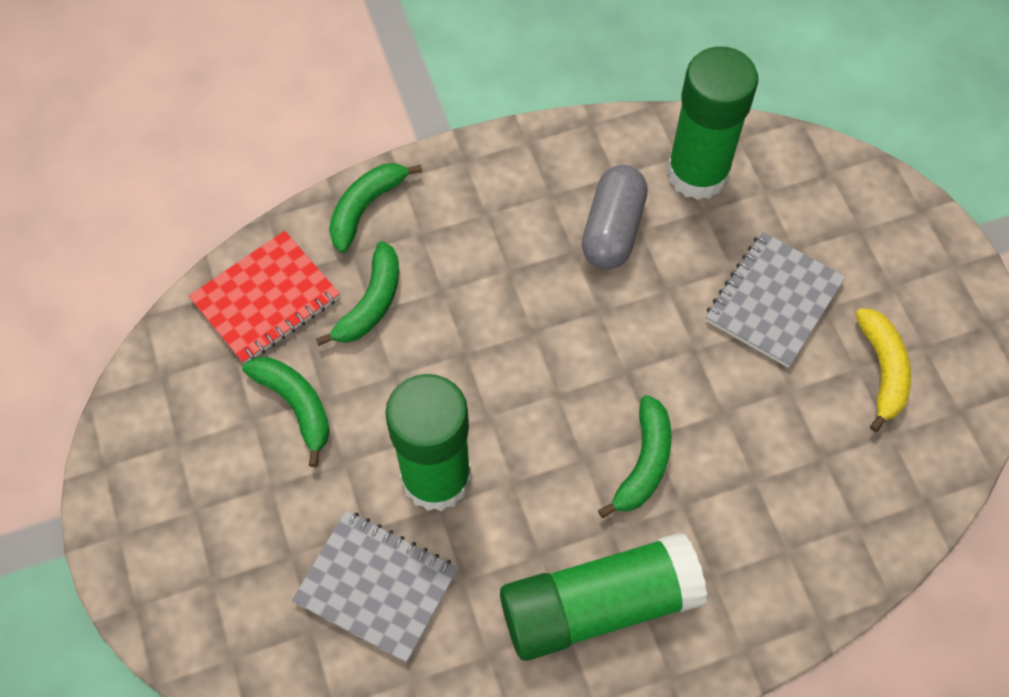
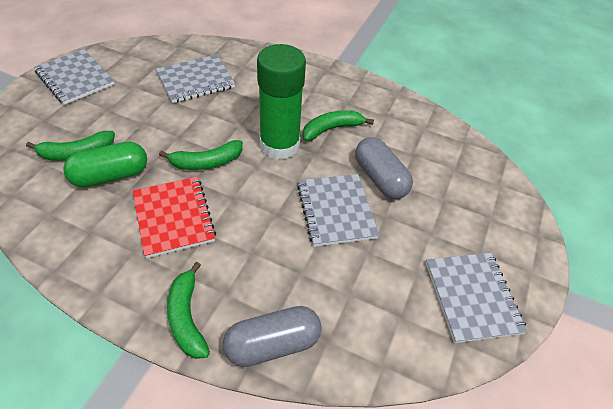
green capsule: 0 -> 1
green glue stick: 3 -> 1
grey capsule: 1 -> 2
grey notebook: 2 -> 4
yellow banana: 1 -> 0

